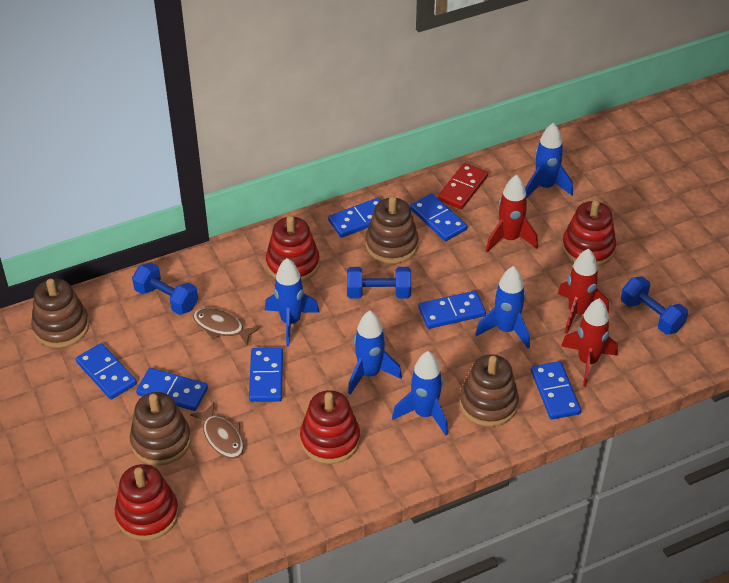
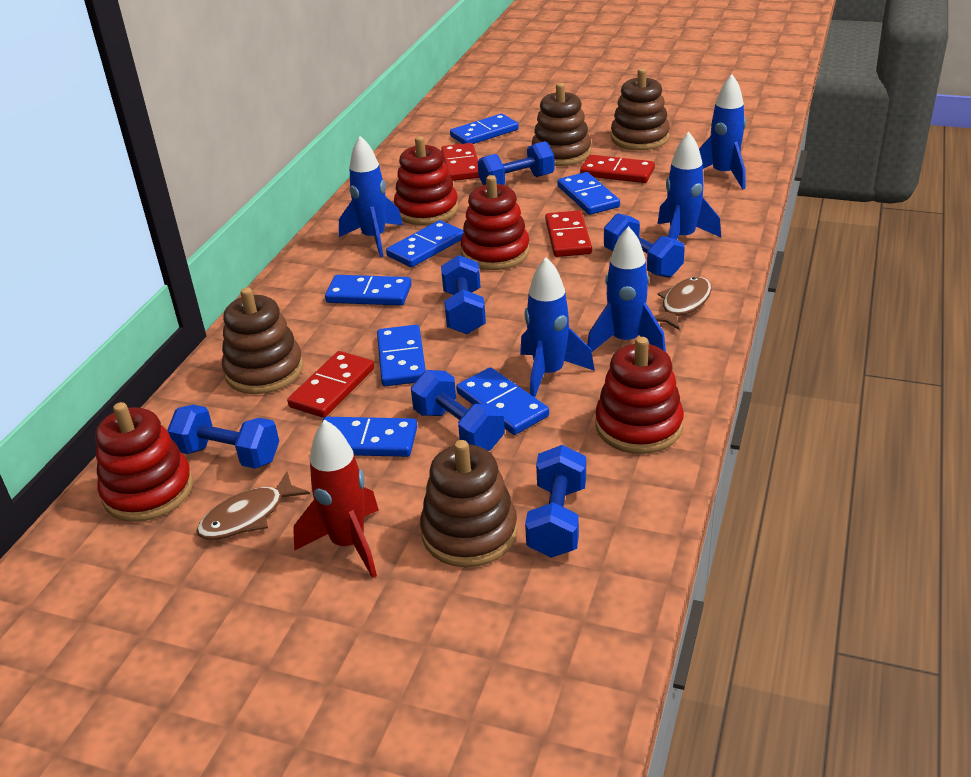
blue dumbbell: 3 -> 6
red domino: 1 -> 4
red rocket: 3 -> 1

